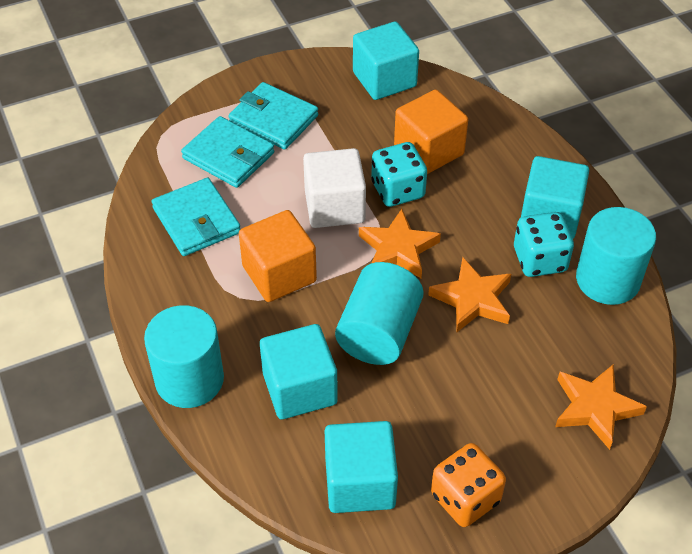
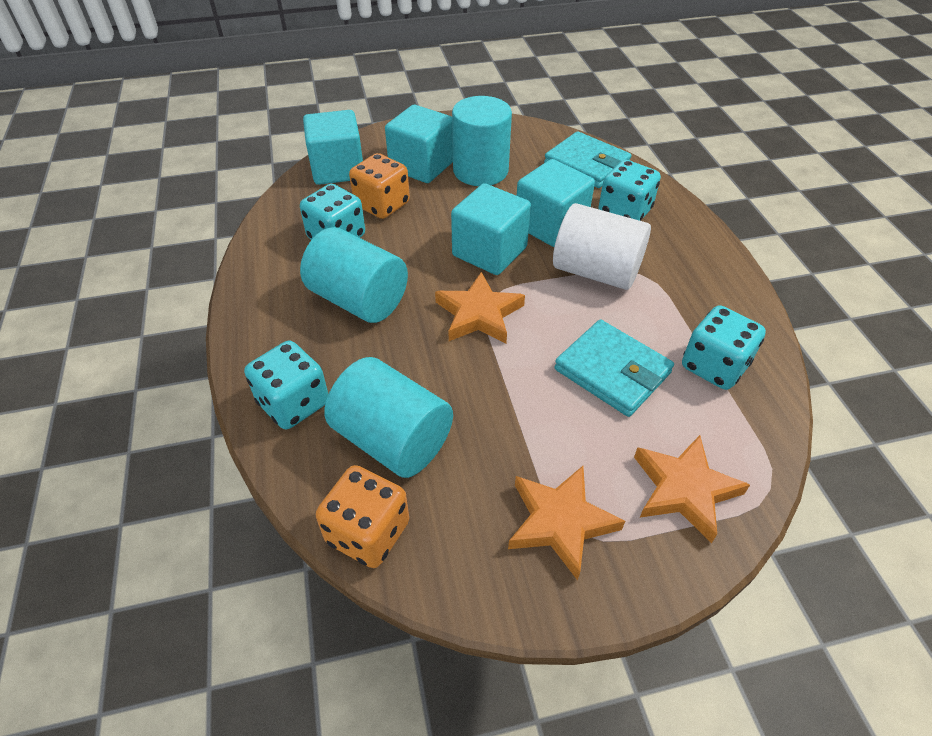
orange cube: 2 -> 0
orange dice: 1 -> 2
turquoise dice: 2 -> 4
turquoise wallet: 3 -> 2
white cube: 1 -> 0
white cylinder: 0 -> 1

